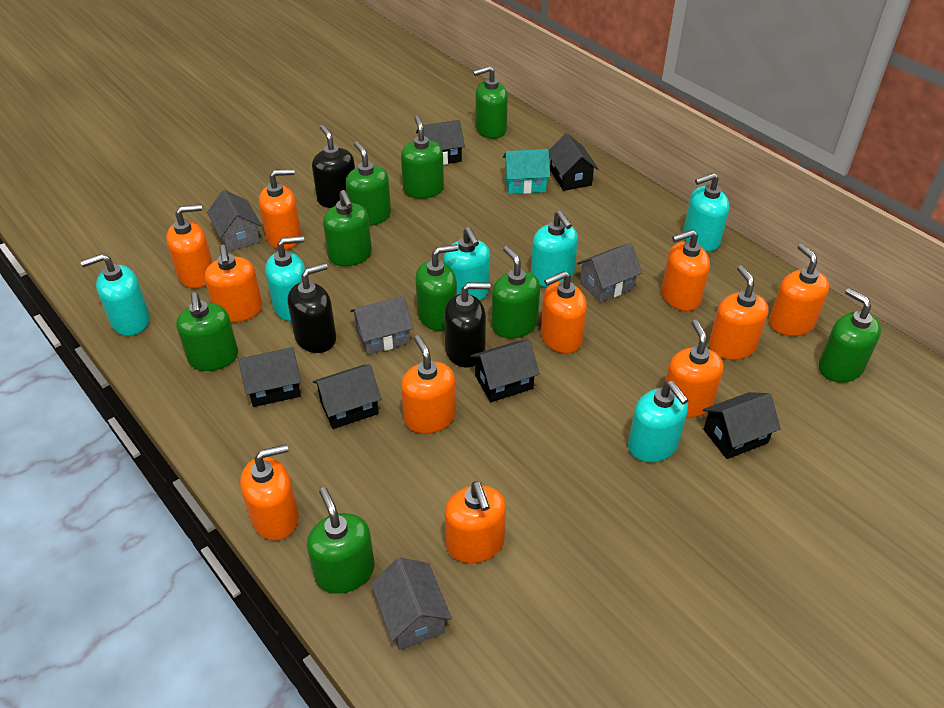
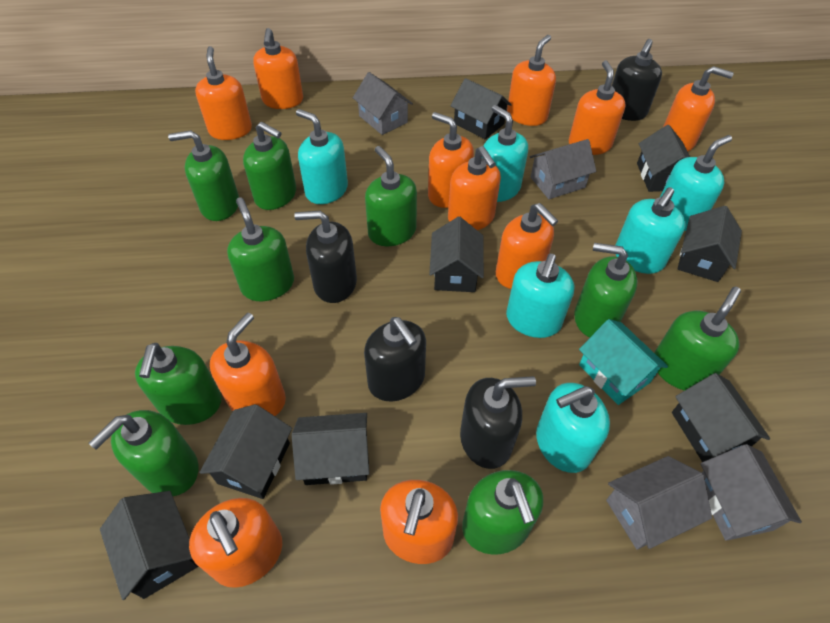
black house: 6 -> 8
black soap dispenser: 3 -> 4

